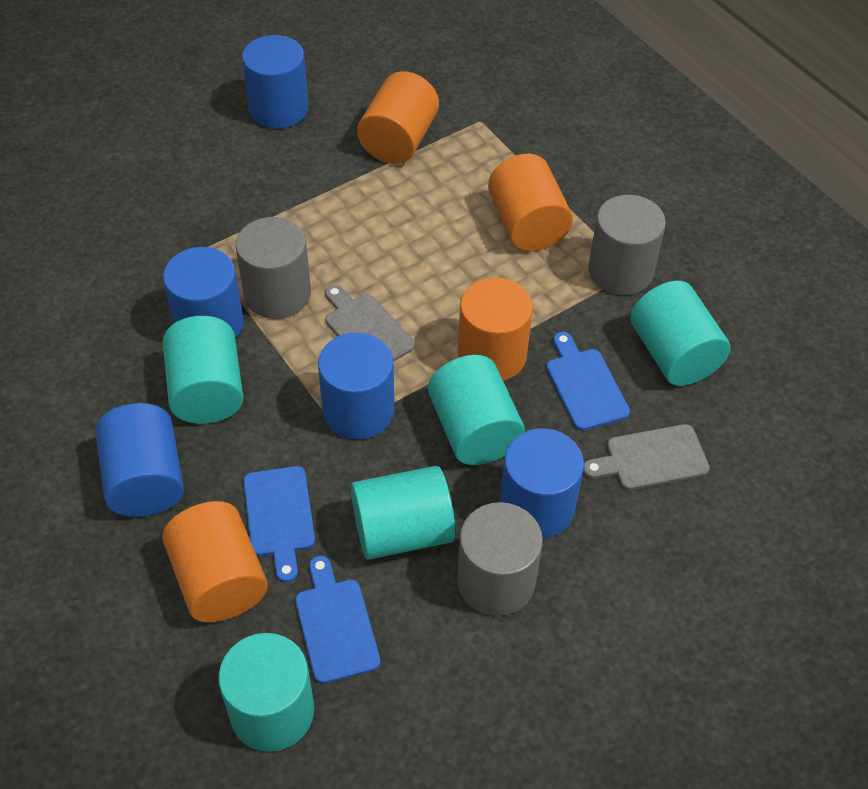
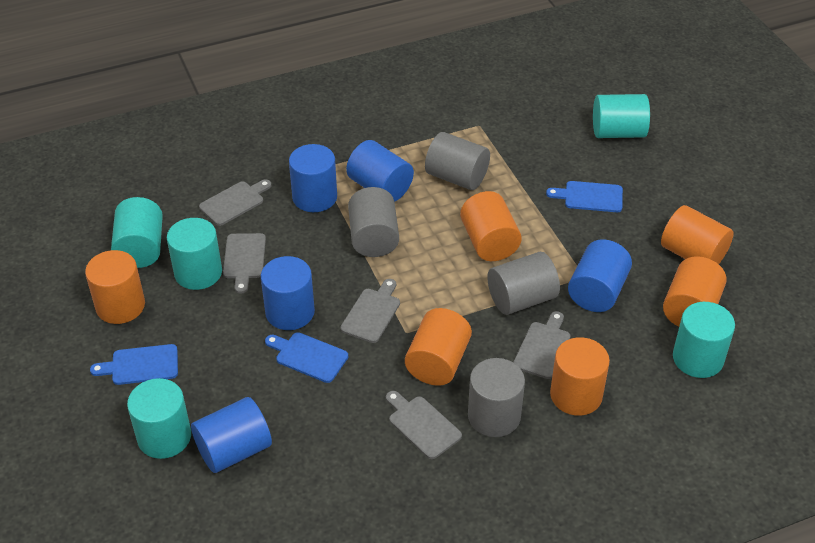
grey cutting board: 2 -> 5
grey cylinder: 3 -> 4
orange cylinder: 4 -> 6

